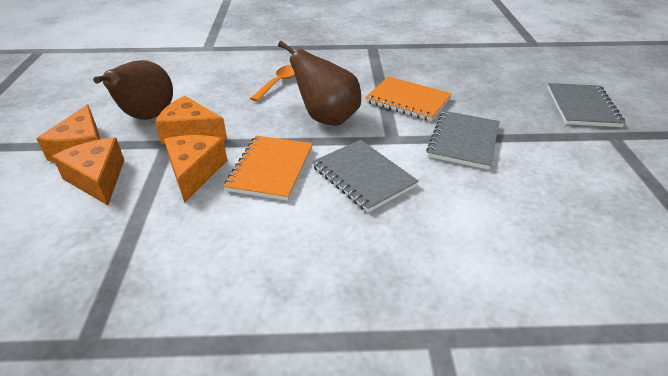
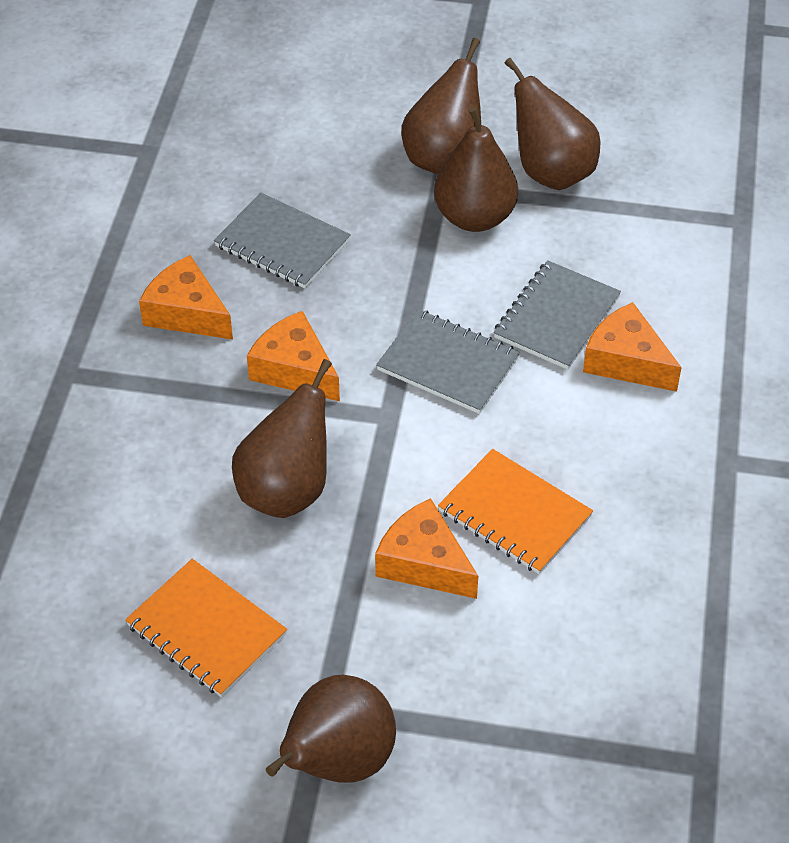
brown pear: 2 -> 5
orange spoon: 1 -> 0

